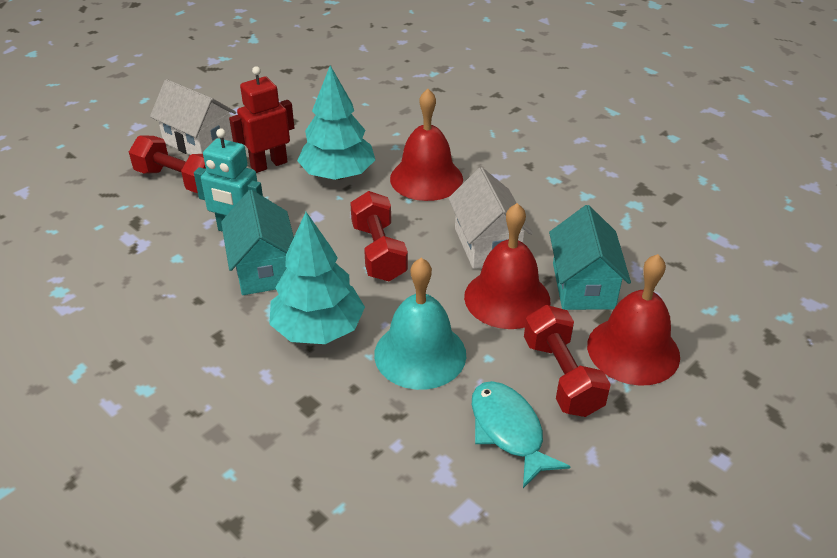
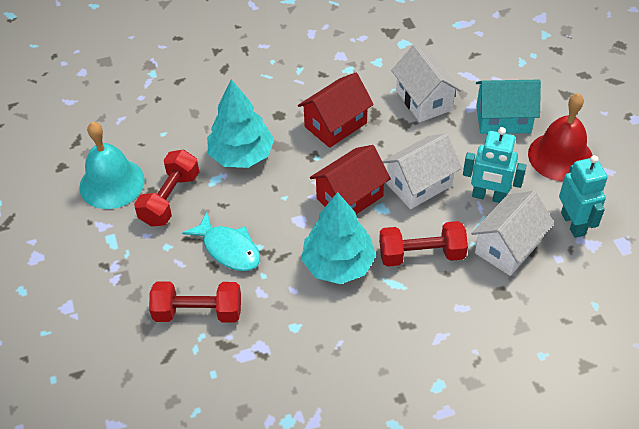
red bell: 3 -> 1
red house: 0 -> 2
red robot: 1 -> 0
turquoise house: 2 -> 1
turquoise robot: 1 -> 2
white house: 2 -> 3

